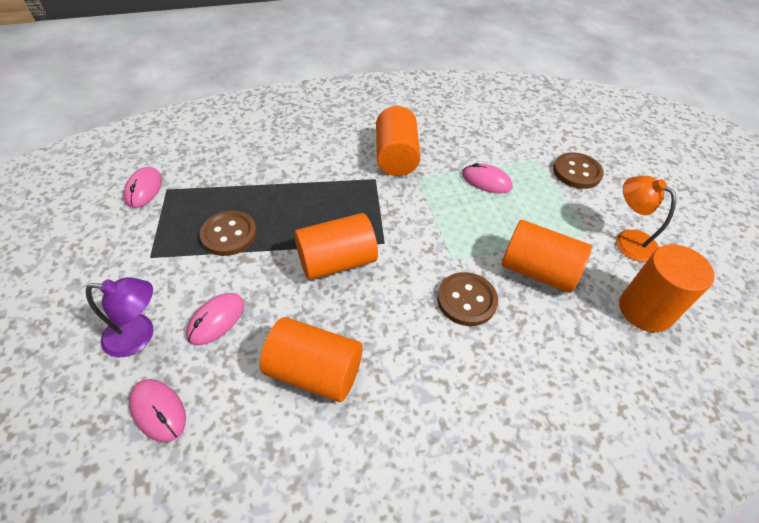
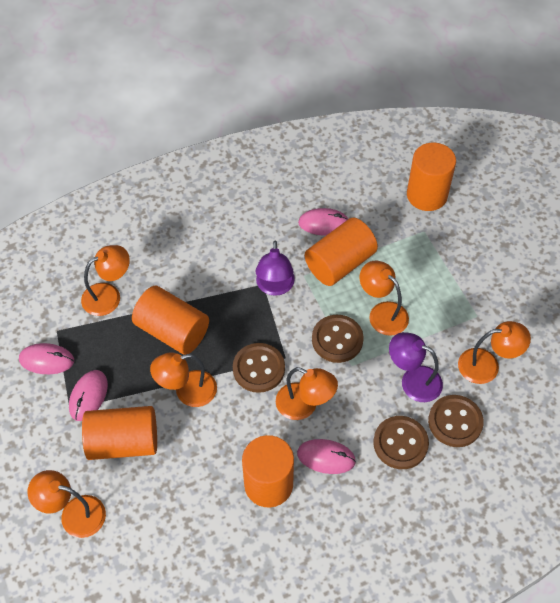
brown button: 3 -> 4
orange lamp: 1 -> 6
purple lamp: 1 -> 2

